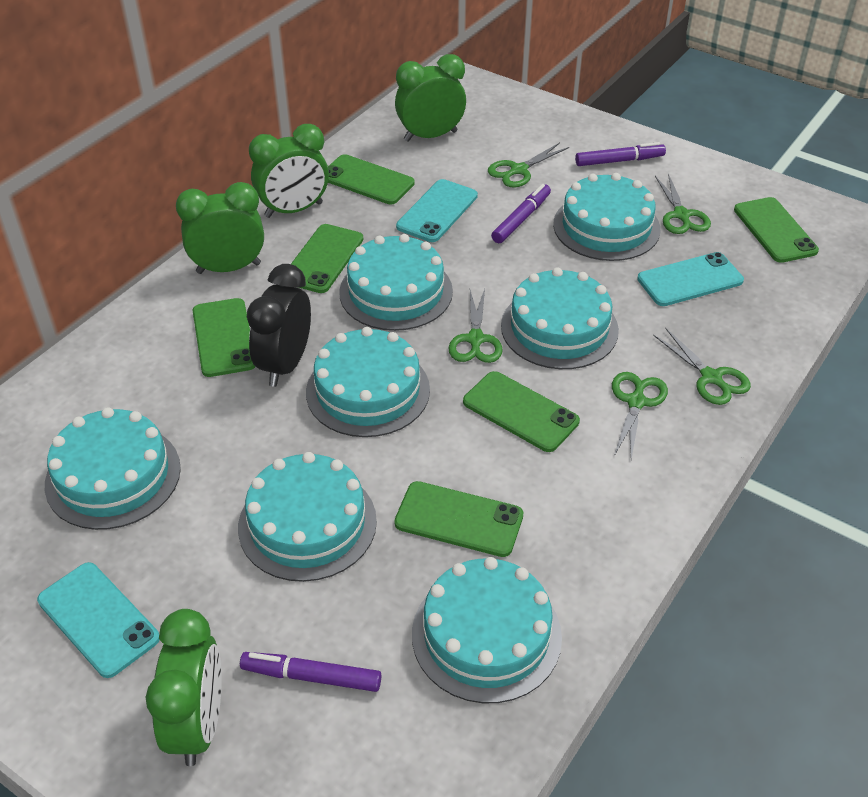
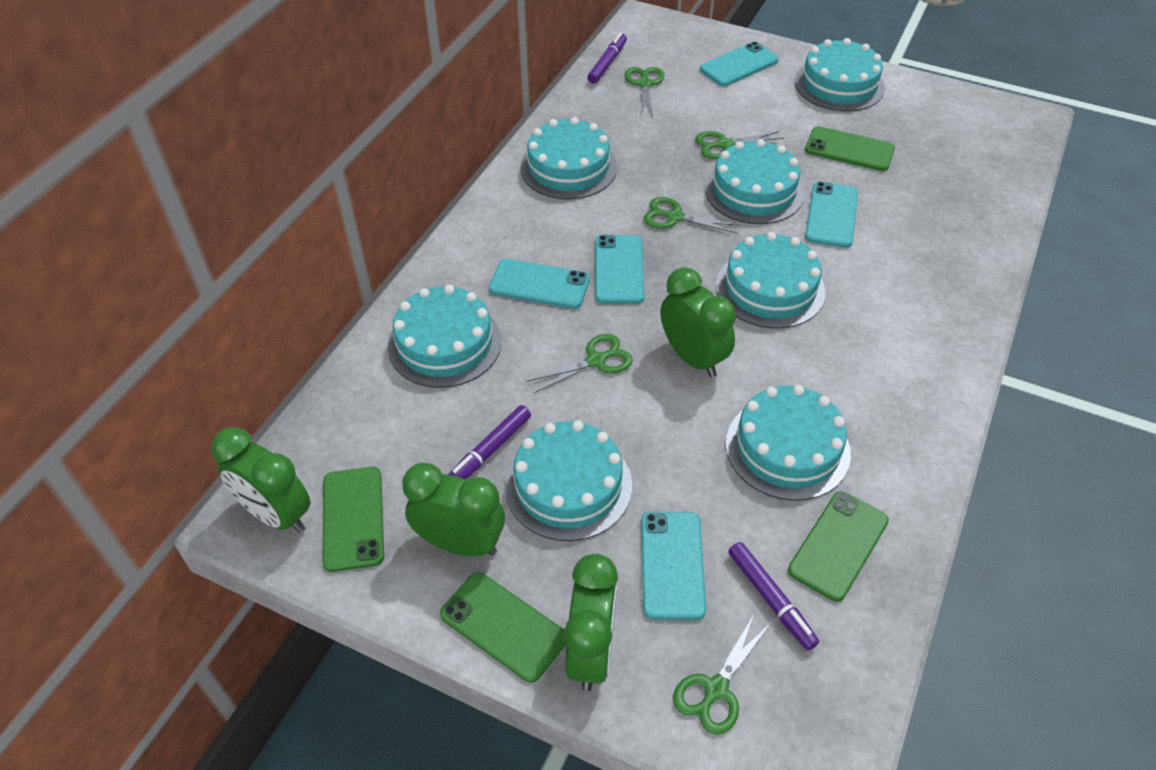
black clock: 1 -> 0
green phone: 6 -> 4
turquoise phone: 3 -> 5

